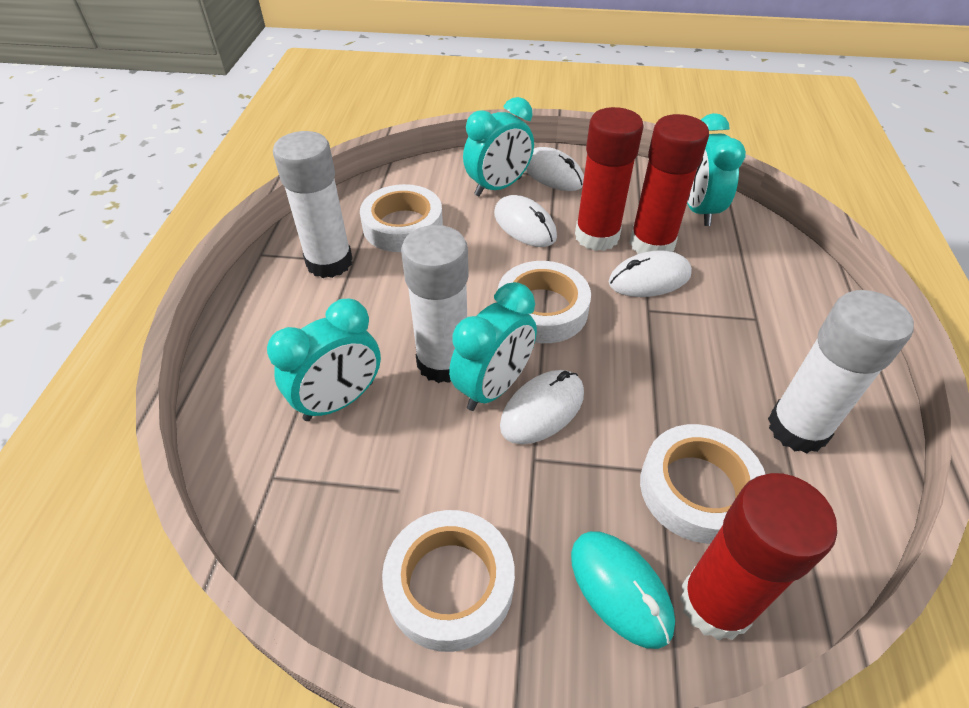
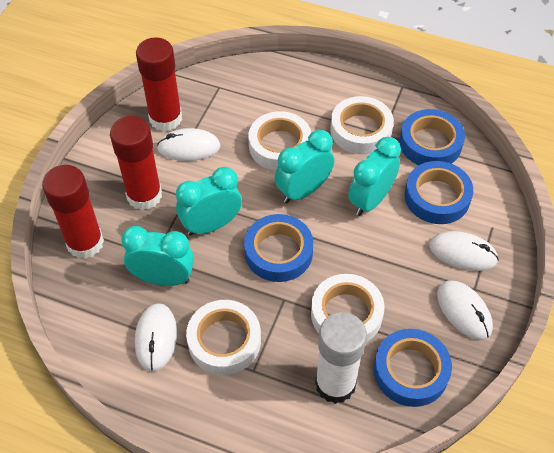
blue tape: 0 -> 4
turquoise mouse: 1 -> 0
white glue stick: 3 -> 1

